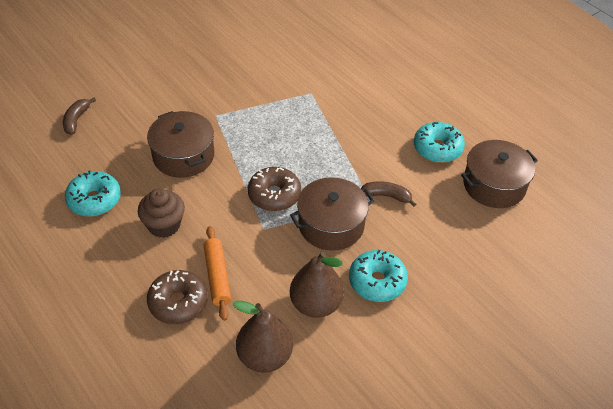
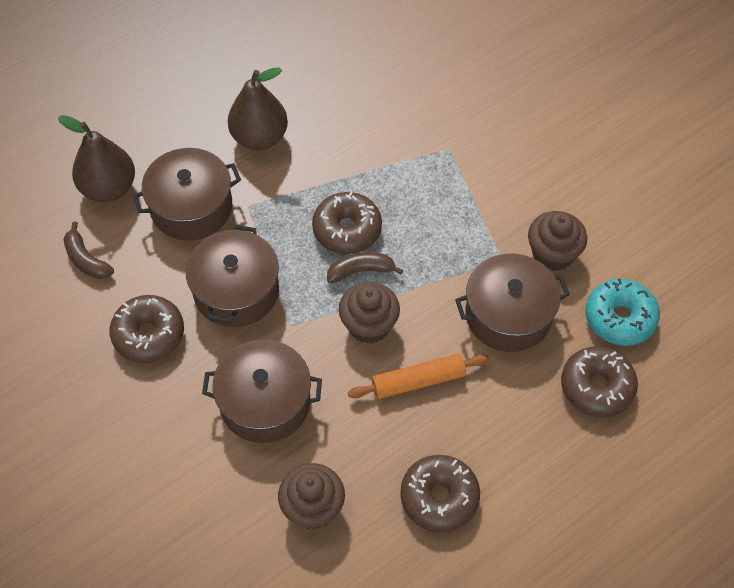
brown cupcake: 1 -> 3
brown donut: 2 -> 4
brown pot: 3 -> 4
turquoise donut: 3 -> 1

